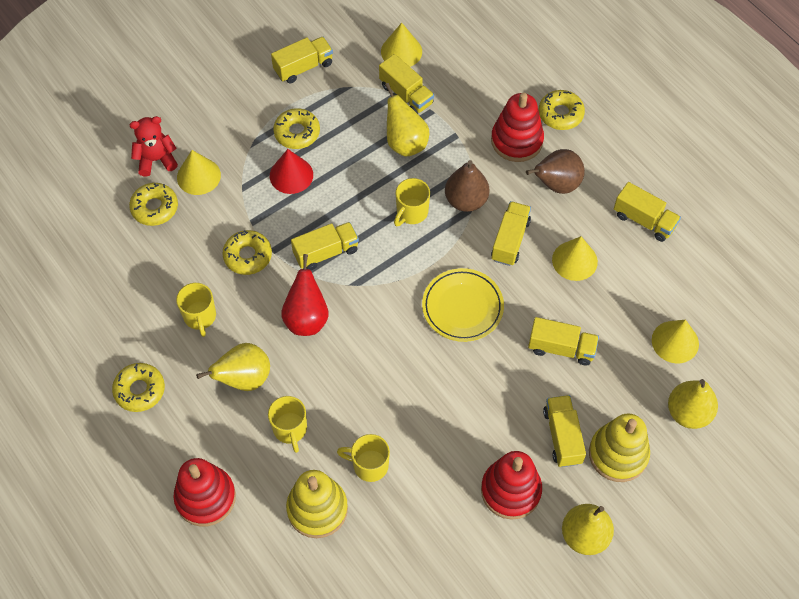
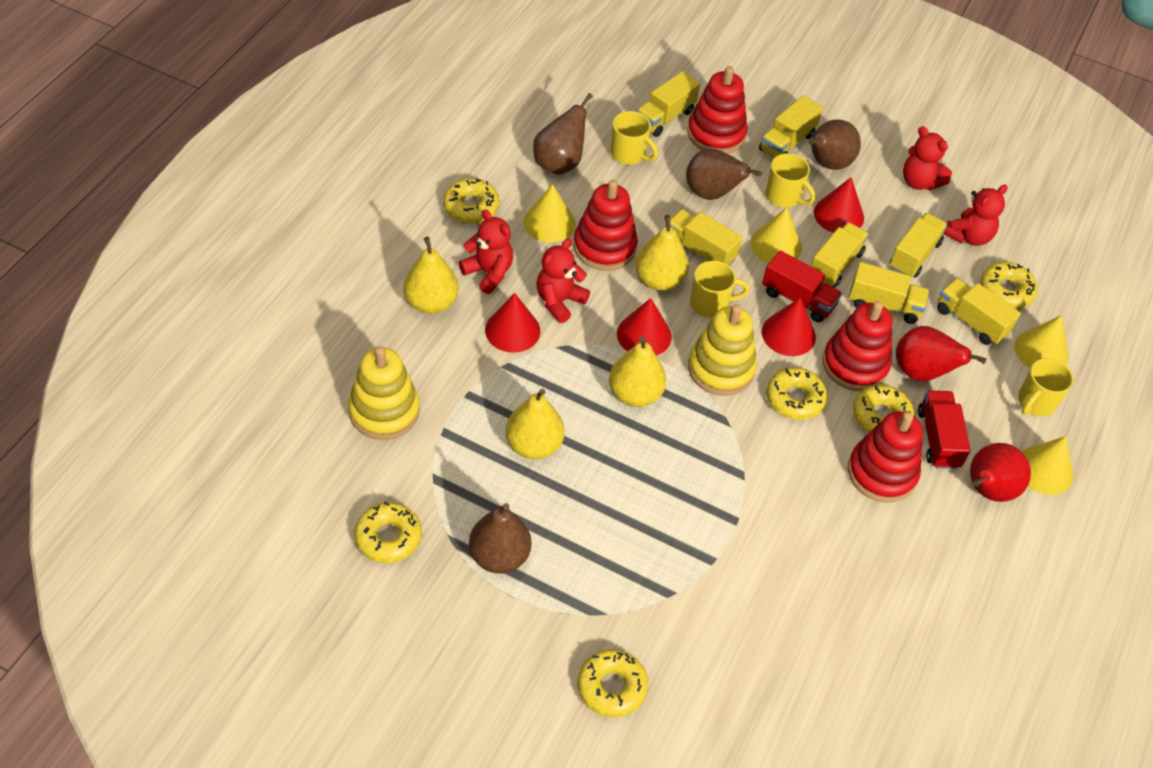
brown pear: 2 -> 4
red cone: 1 -> 4
red pear: 1 -> 2
red stacking toy: 3 -> 4
red teddy bear: 1 -> 4
red truck: 0 -> 2
yellow donut: 5 -> 6
yellow plate: 1 -> 0

